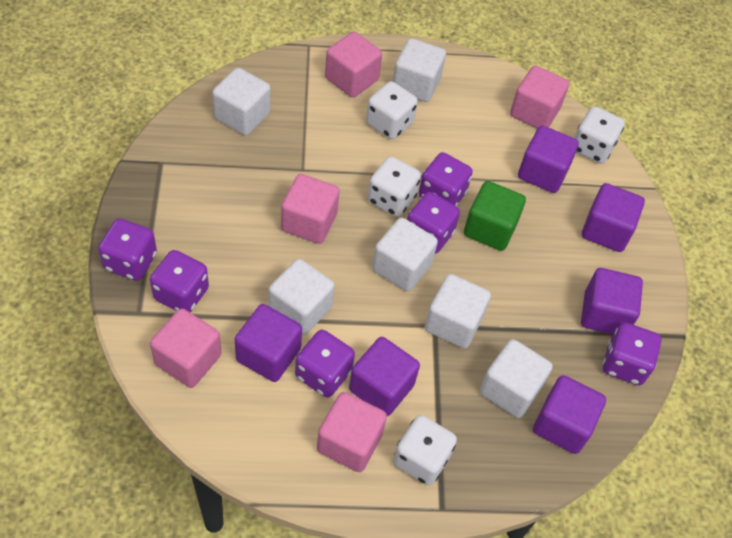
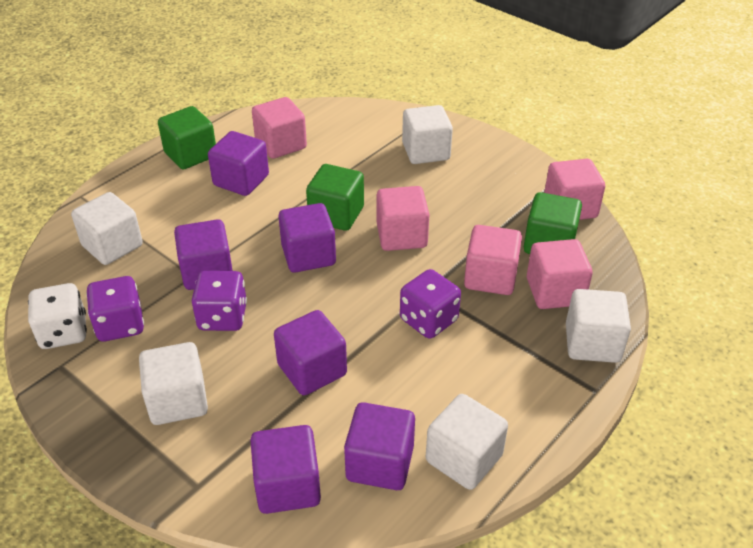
green cube: 1 -> 3
purple dice: 6 -> 3
white cube: 6 -> 5
white dice: 4 -> 1

